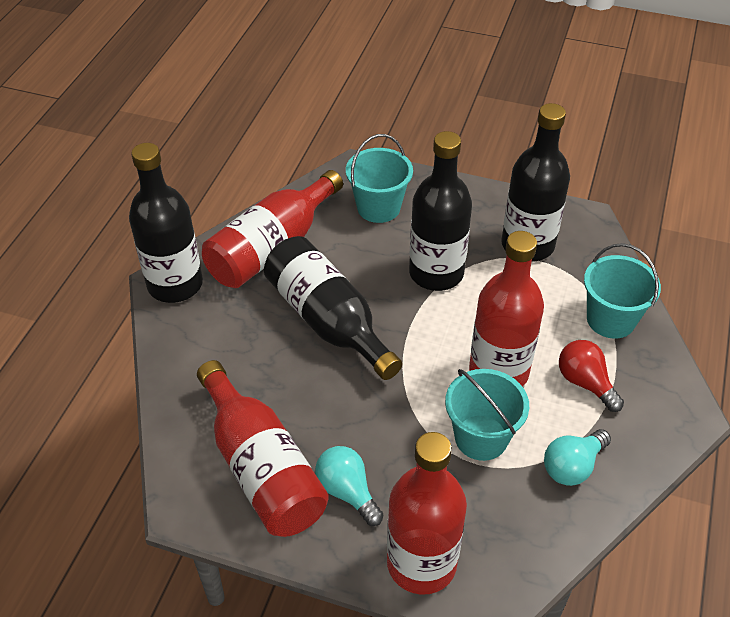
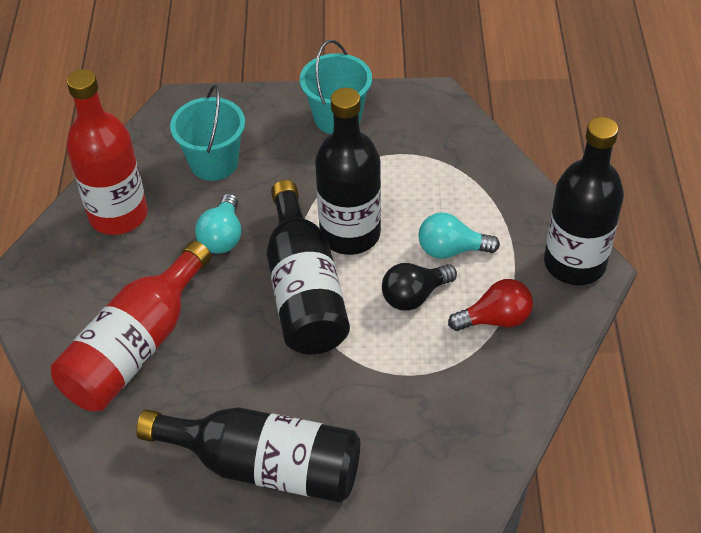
black light bulb: 0 -> 1
red bottle: 4 -> 2
turquoise bucket: 3 -> 2

